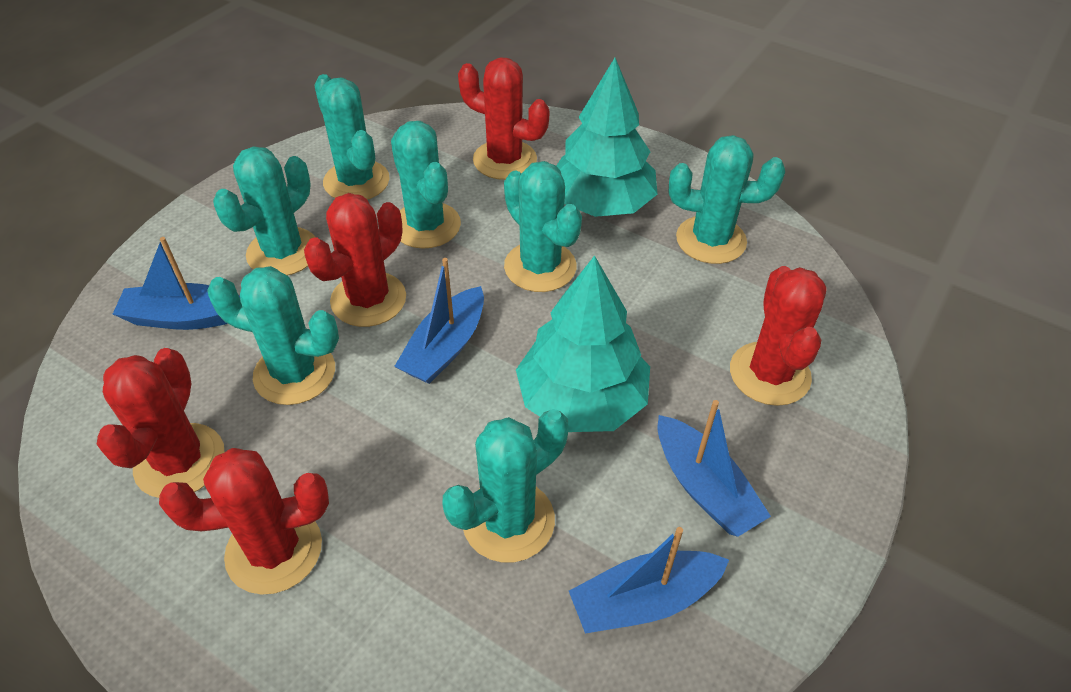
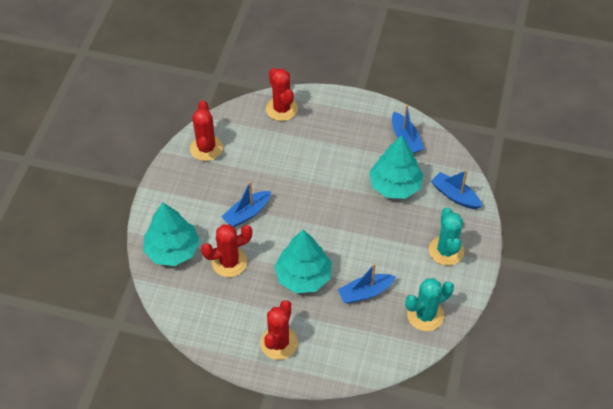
red cactus: 5 -> 4
turquoise cactus: 7 -> 2
turquoise tree: 2 -> 3

